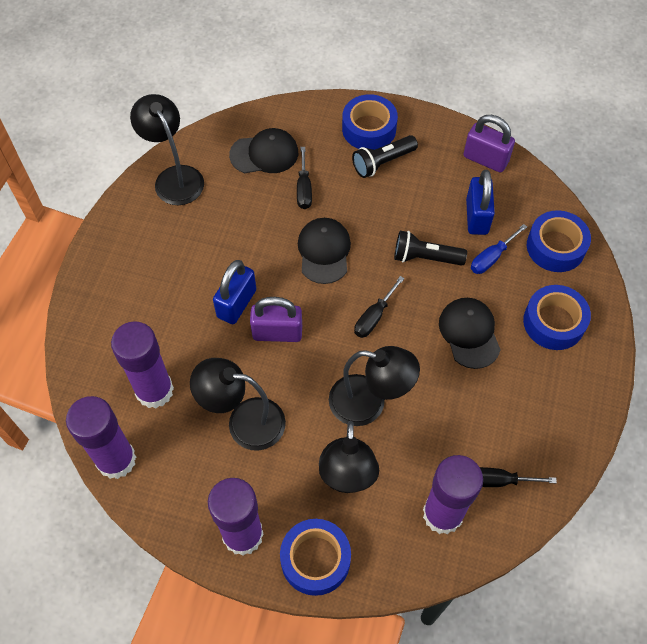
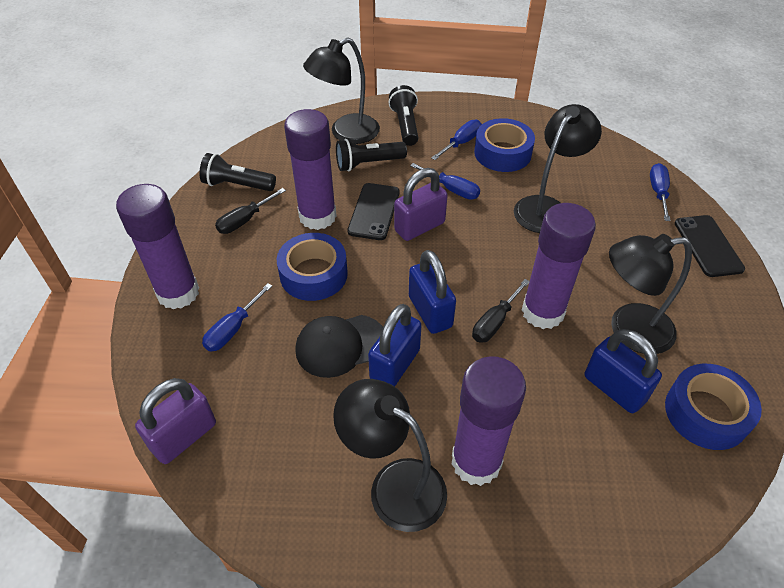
black cap: 3 -> 1
black flashlight: 2 -> 3
black phone: 0 -> 2
black screwdriver: 3 -> 2
blue padlock: 2 -> 3
blue screwdriver: 1 -> 4
blue tape: 4 -> 3

